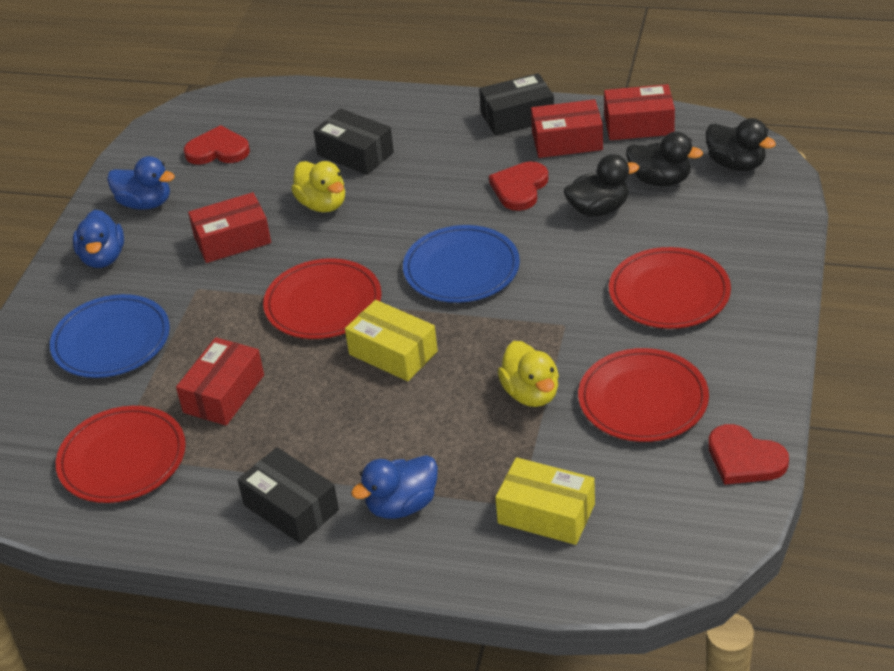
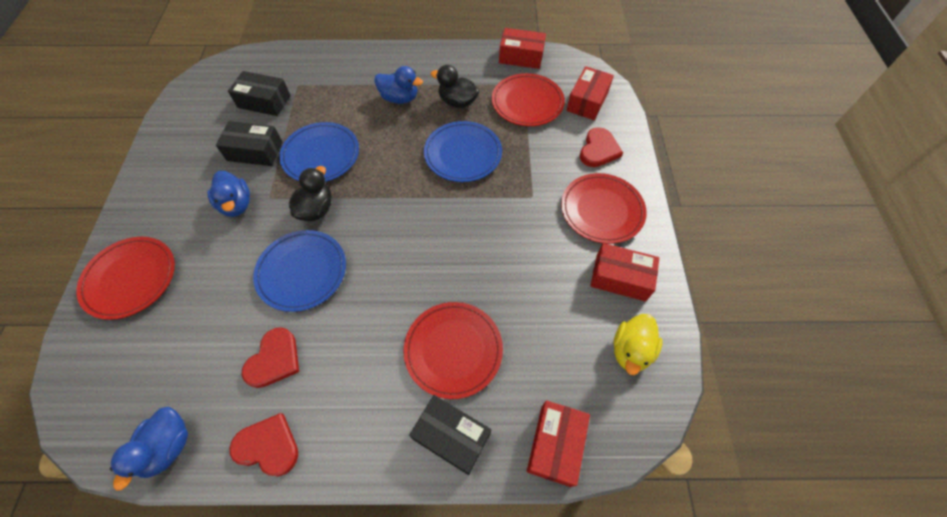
black duck: 3 -> 2
blue plate: 2 -> 3
yellow box: 2 -> 0
yellow duck: 2 -> 1

